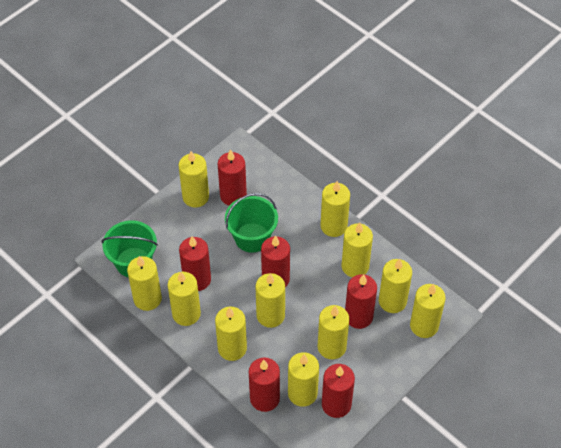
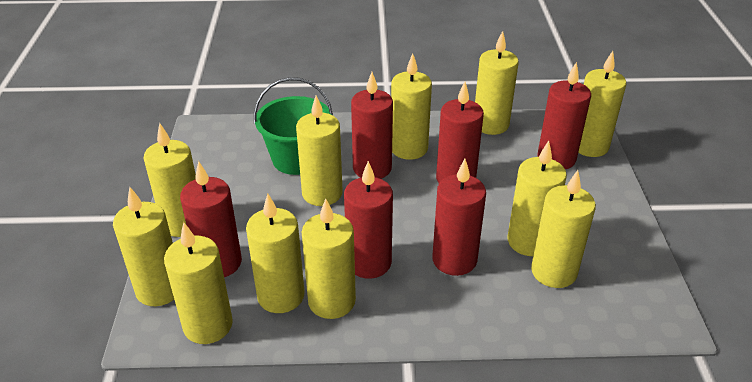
green bucket: 2 -> 1

